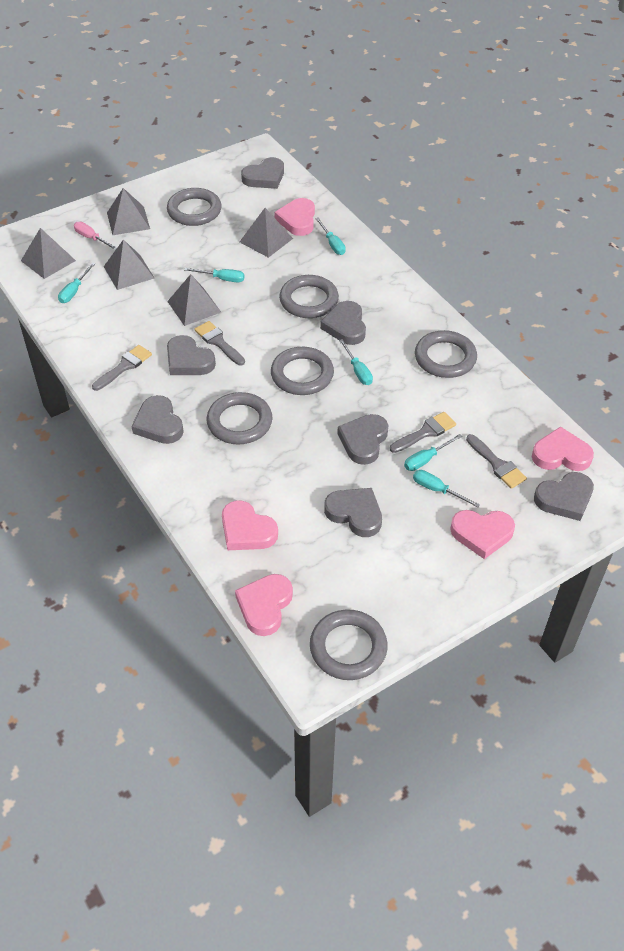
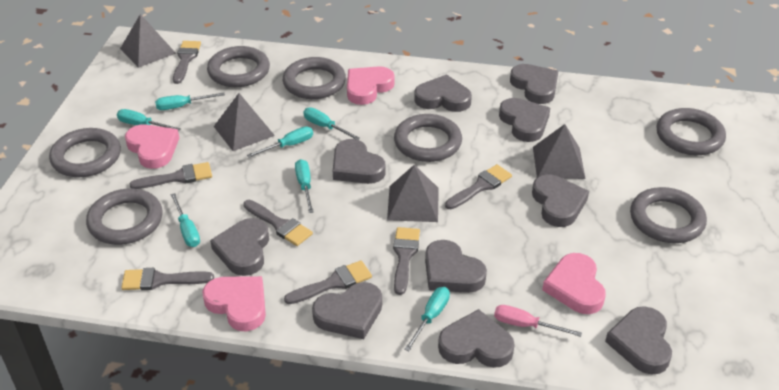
grey brush: 4 -> 7
grey heart: 7 -> 10
grey pyramid: 5 -> 4
grey ring: 6 -> 7
pink heart: 5 -> 4
turquoise screwdriver: 6 -> 7

